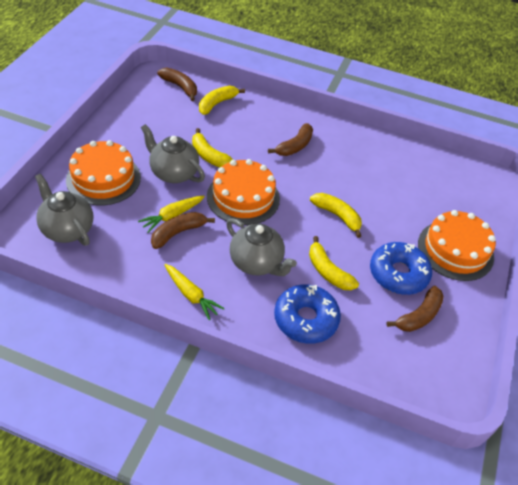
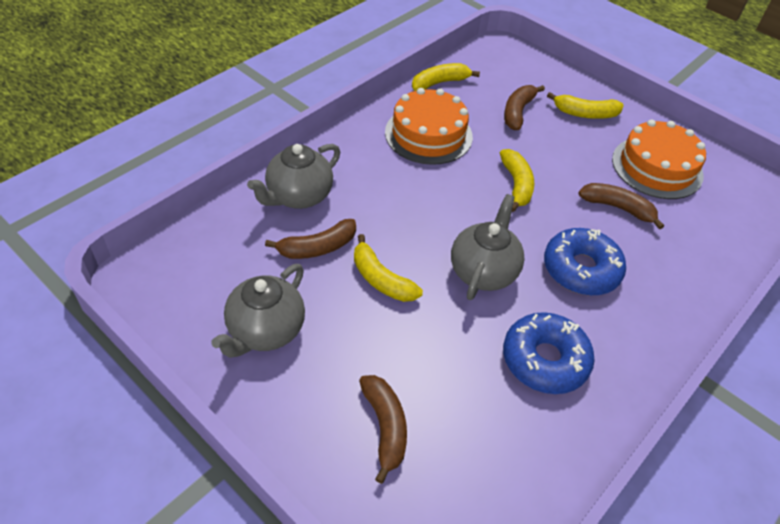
orange cake: 3 -> 2
yellow carrot: 2 -> 0

